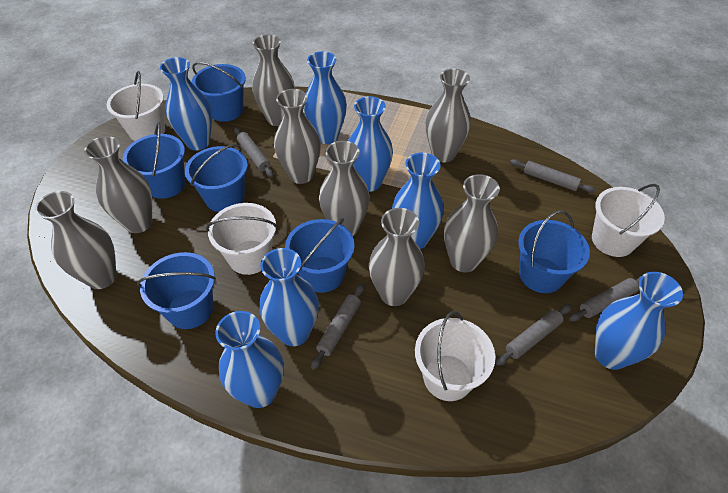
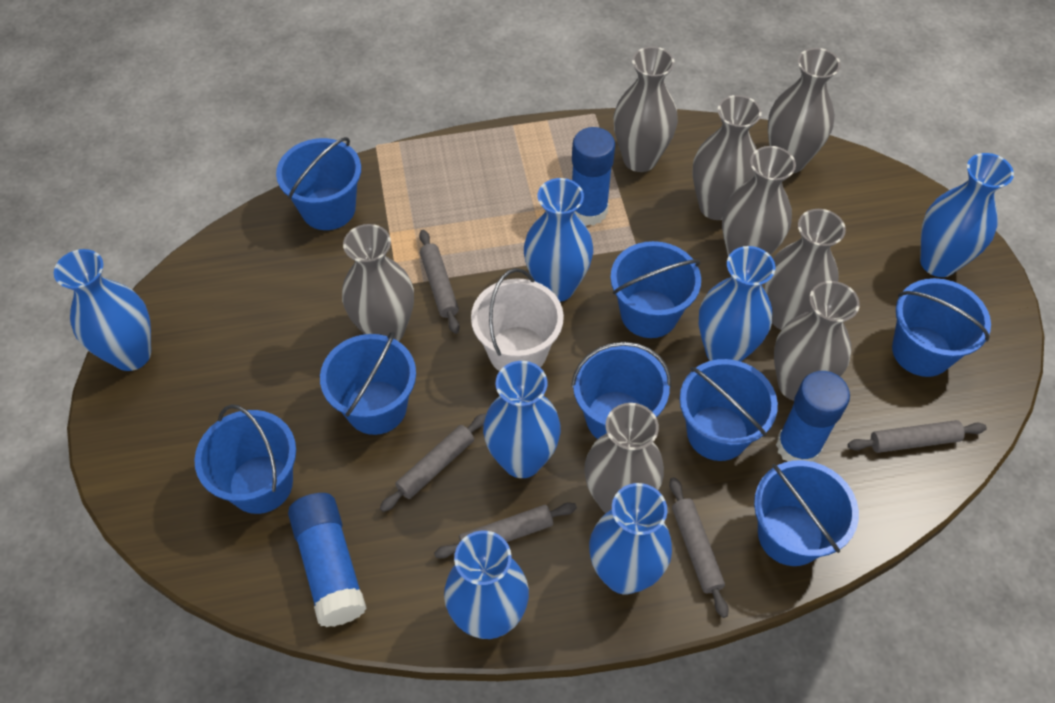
blue bucket: 6 -> 8
blue glue stick: 0 -> 3
white bucket: 4 -> 1

